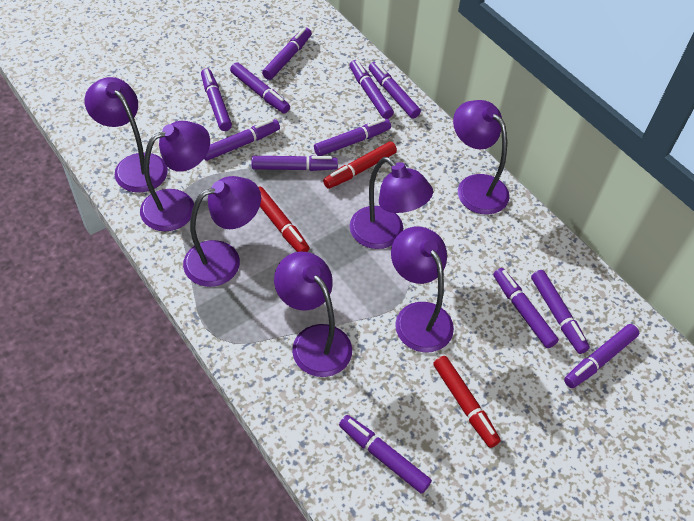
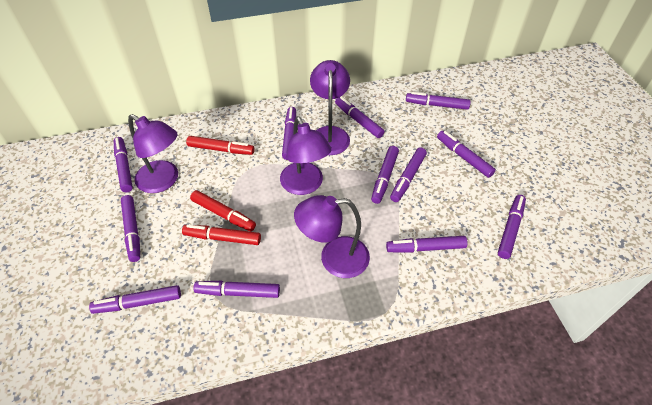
purple lamp: 7 -> 4

